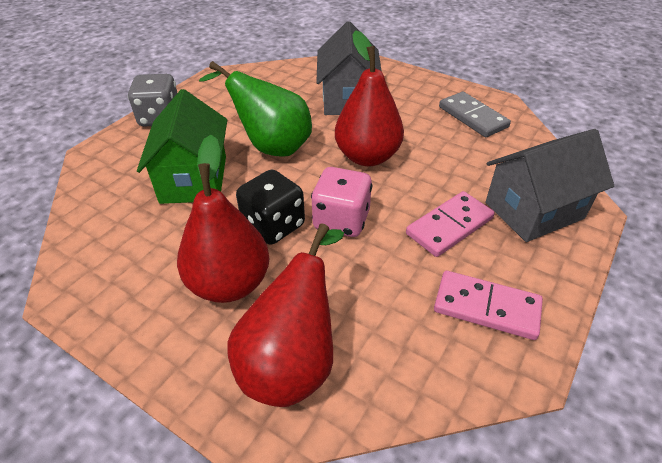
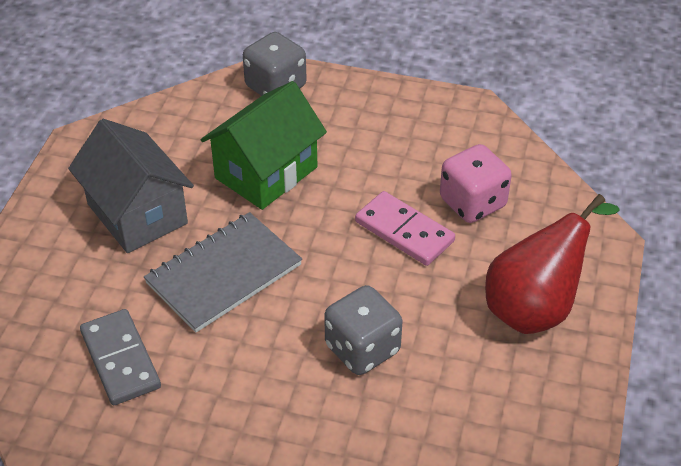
black dice: 1 -> 0
green pear: 1 -> 0
grey dice: 1 -> 2
grey house: 2 -> 1
grey notebook: 0 -> 1
pink domino: 2 -> 1
red pear: 3 -> 1

